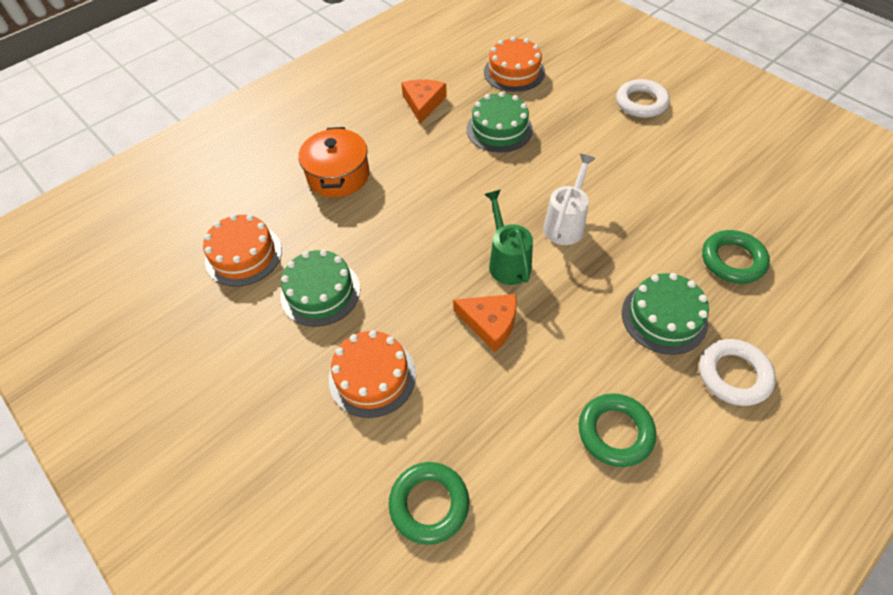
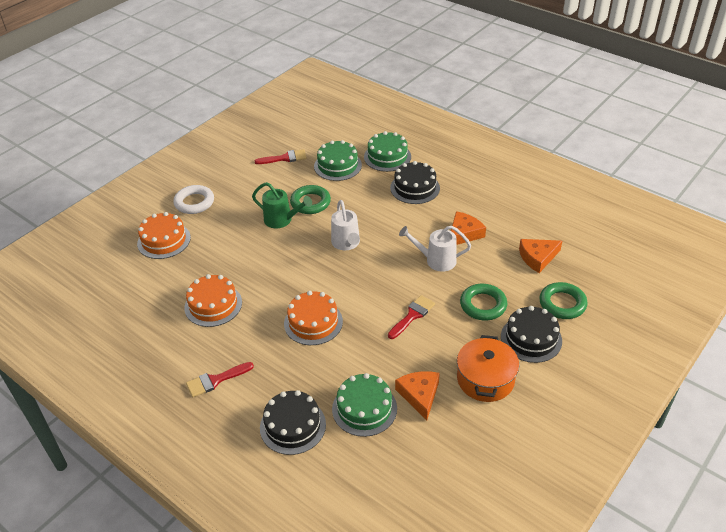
black cake: 0 -> 3
orange cheese: 2 -> 3
red brush: 0 -> 3
white ring: 2 -> 1
white watering can: 1 -> 2

